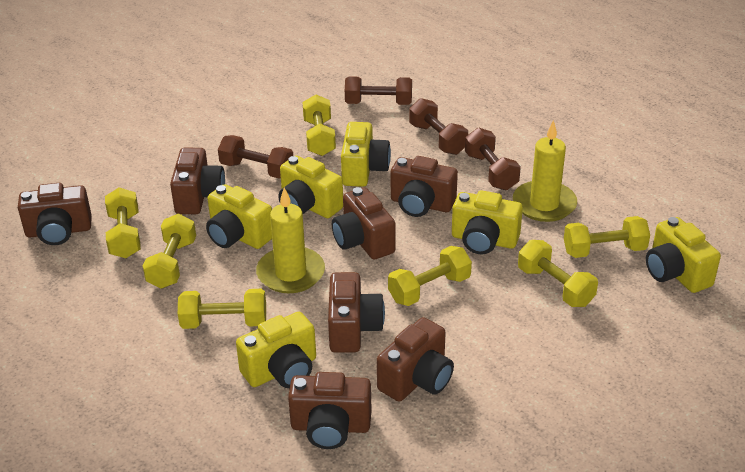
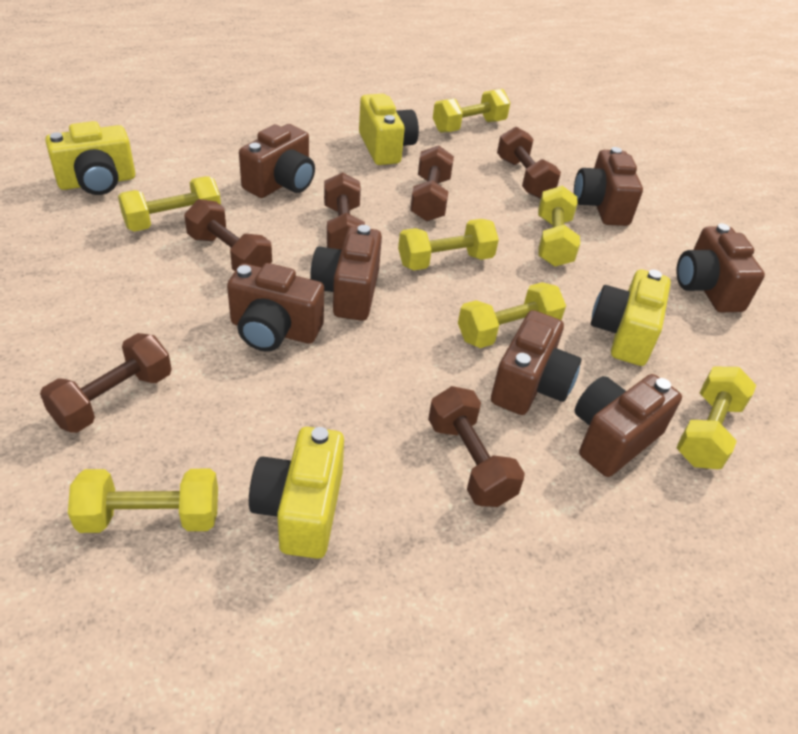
brown dumbbell: 4 -> 6
yellow camera: 6 -> 4
yellow candle: 2 -> 0

